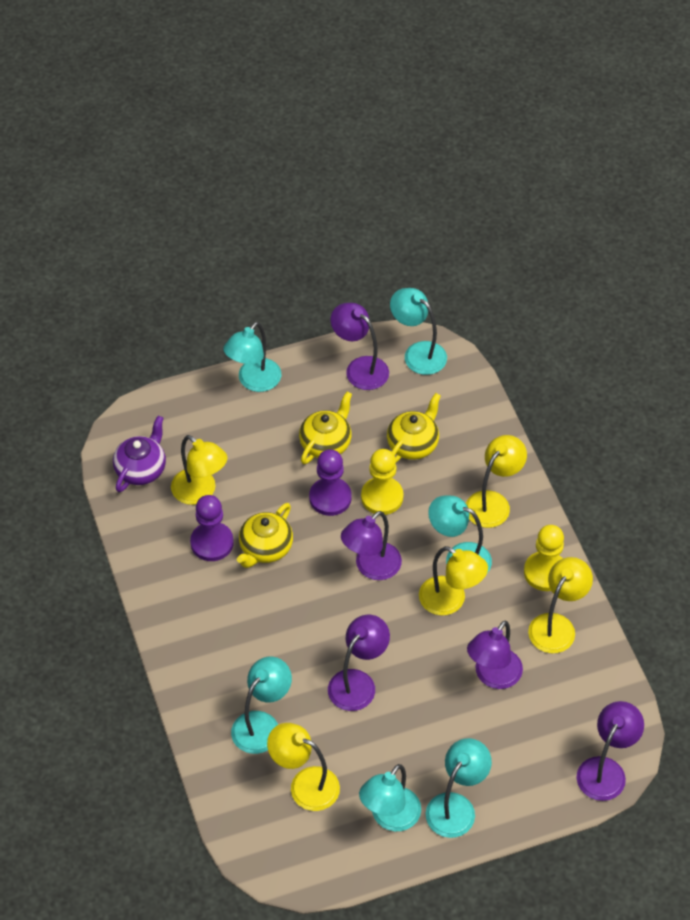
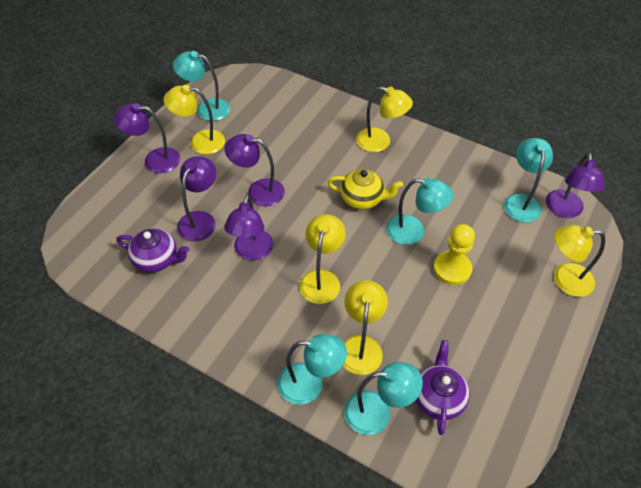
purple pawn: 2 -> 0
purple teapot: 1 -> 2
turquoise lamp: 6 -> 5
yellow pawn: 2 -> 1
yellow teapot: 3 -> 1

